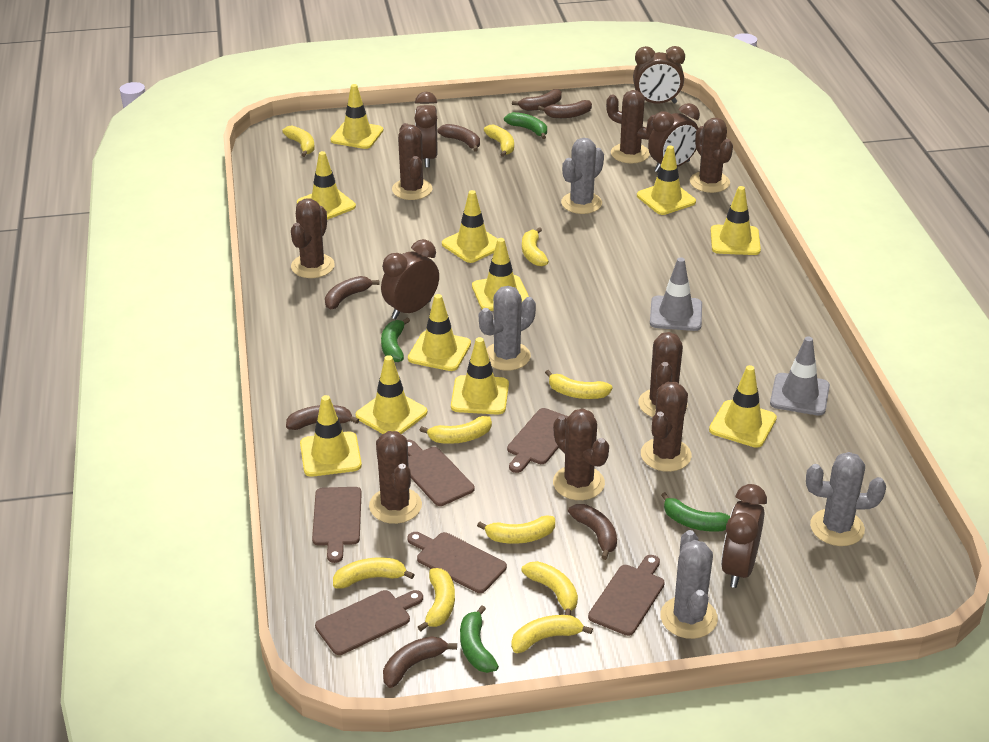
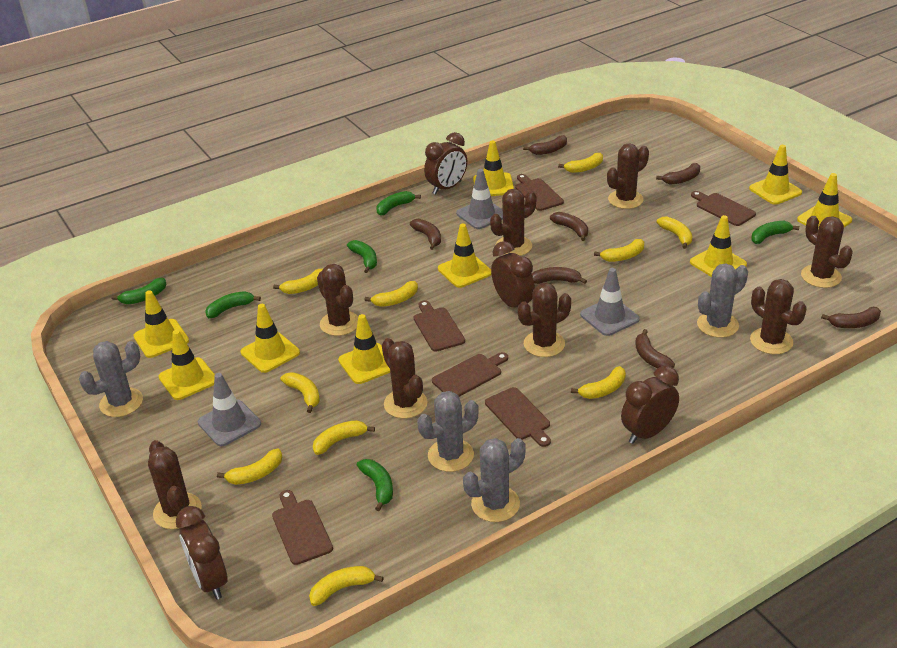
brown clock: 5 -> 4
green banana: 4 -> 6
grey traffic cone: 2 -> 3
yellow traffic cone: 11 -> 9

